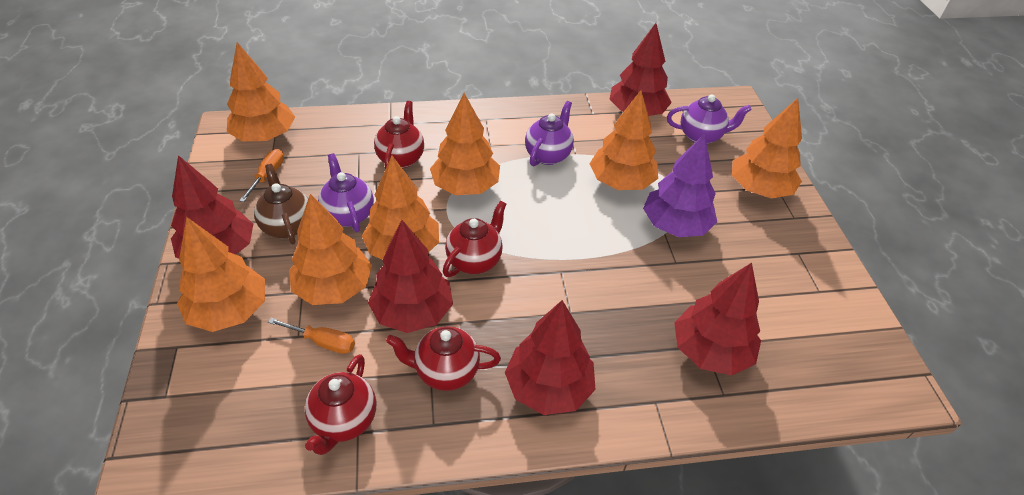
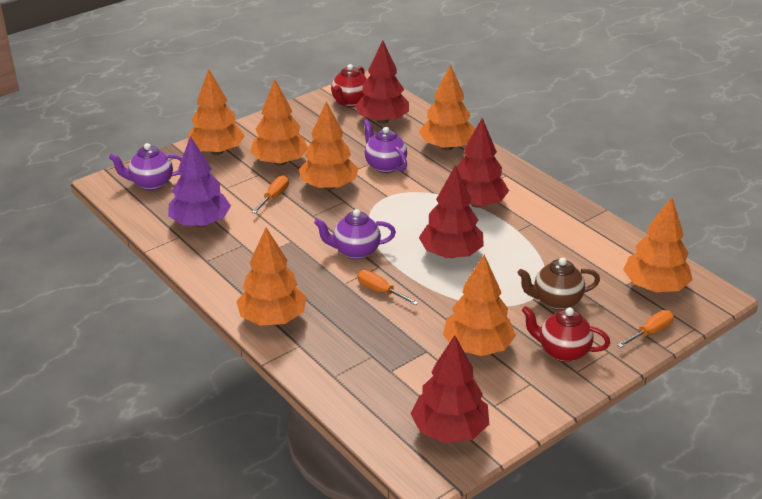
orange screwdriver: 2 -> 3
red teapot: 4 -> 2
red tree: 5 -> 4

